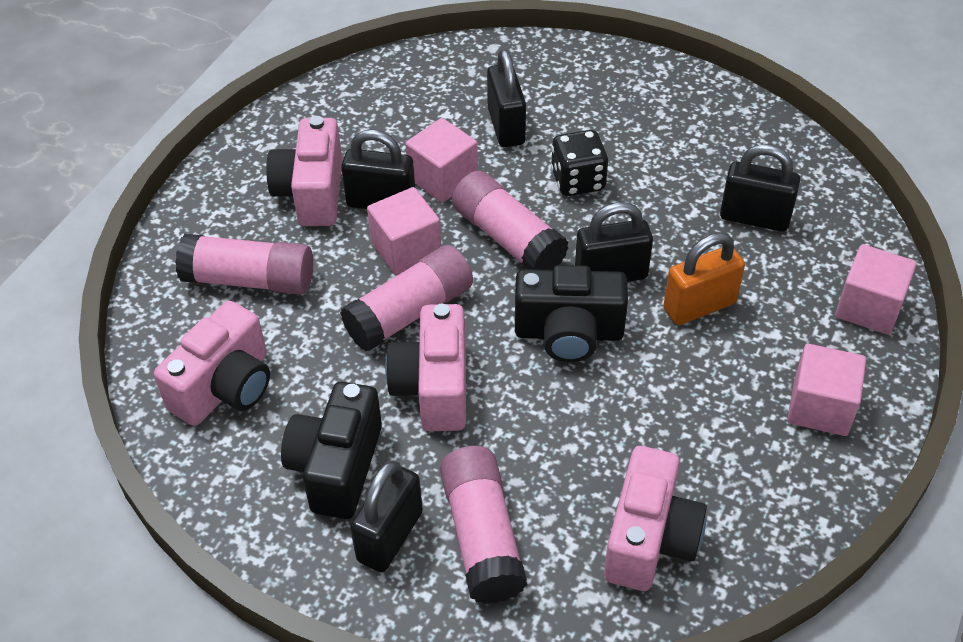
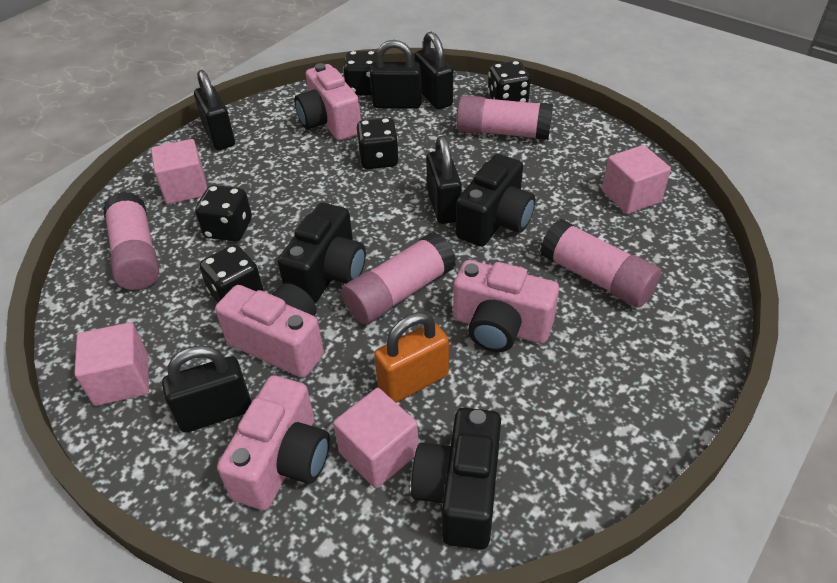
black camera: 2 -> 3
black dice: 1 -> 5

